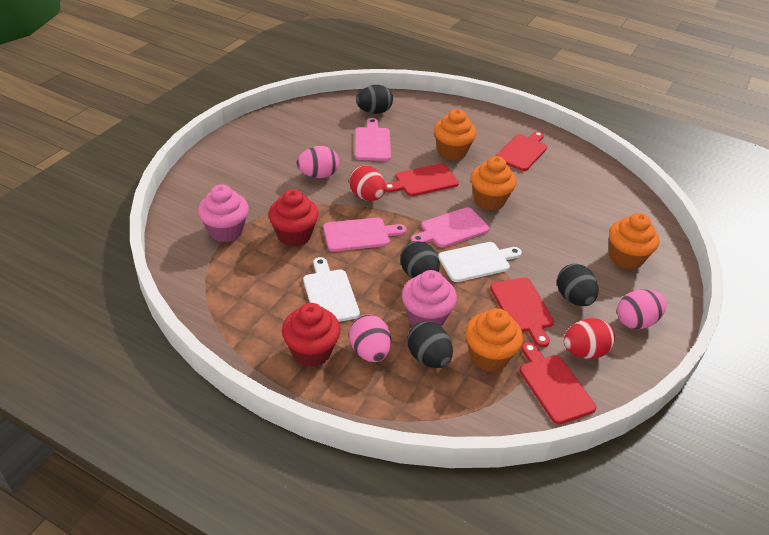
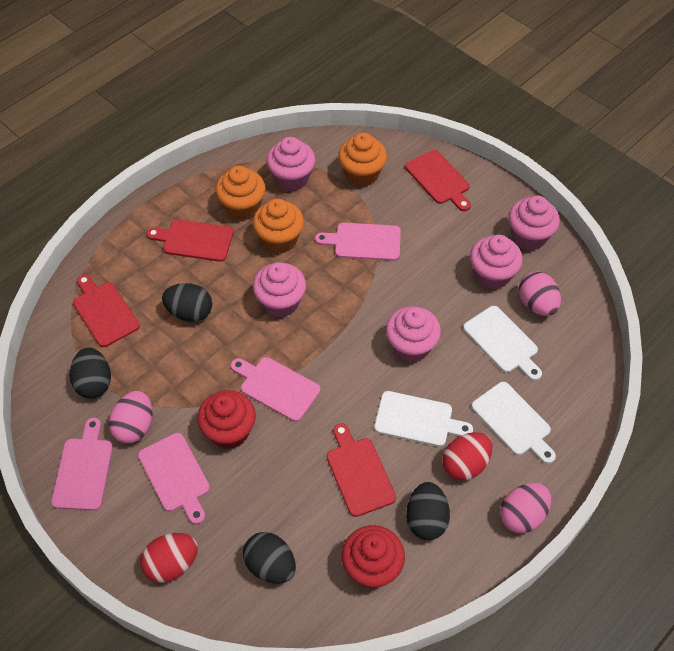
orange cupcake: 4 -> 3
pink cupcake: 2 -> 5
pink cutting board: 3 -> 4
white cutting board: 2 -> 3

